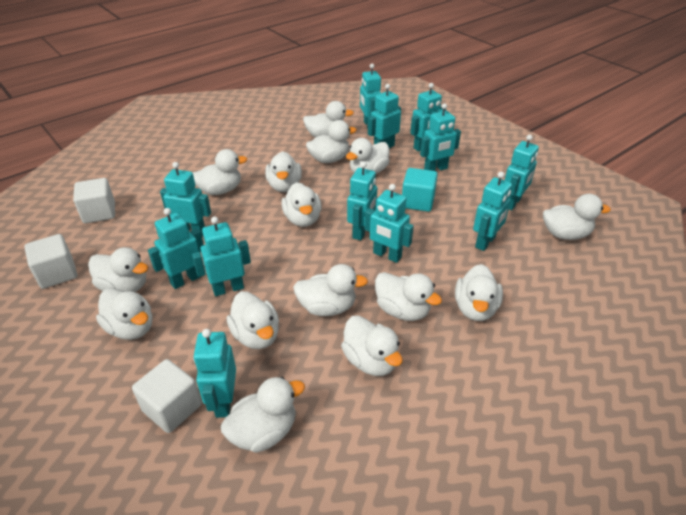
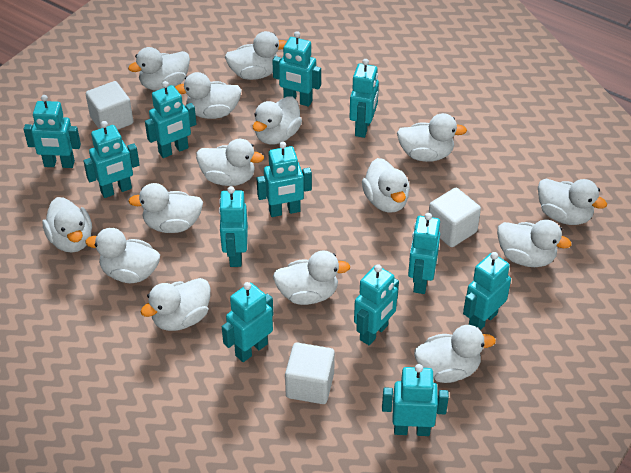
turquoise cube: 1 -> 0

